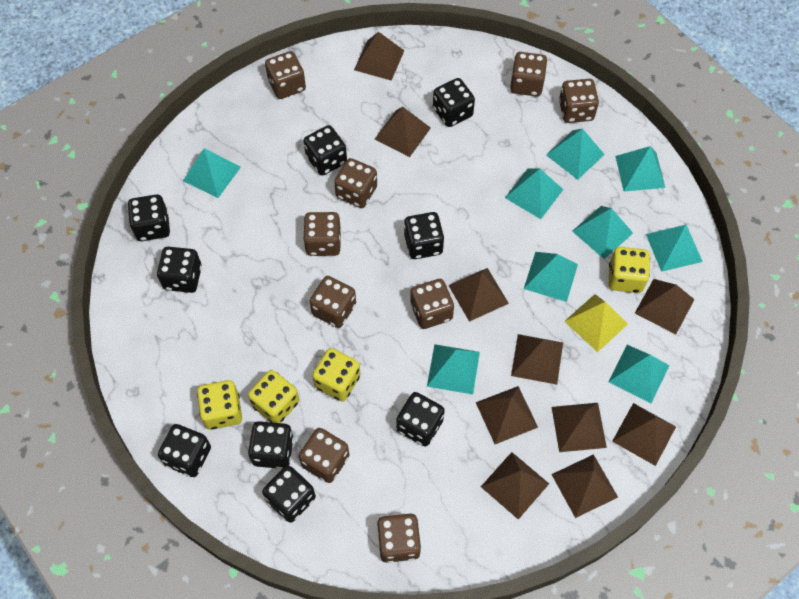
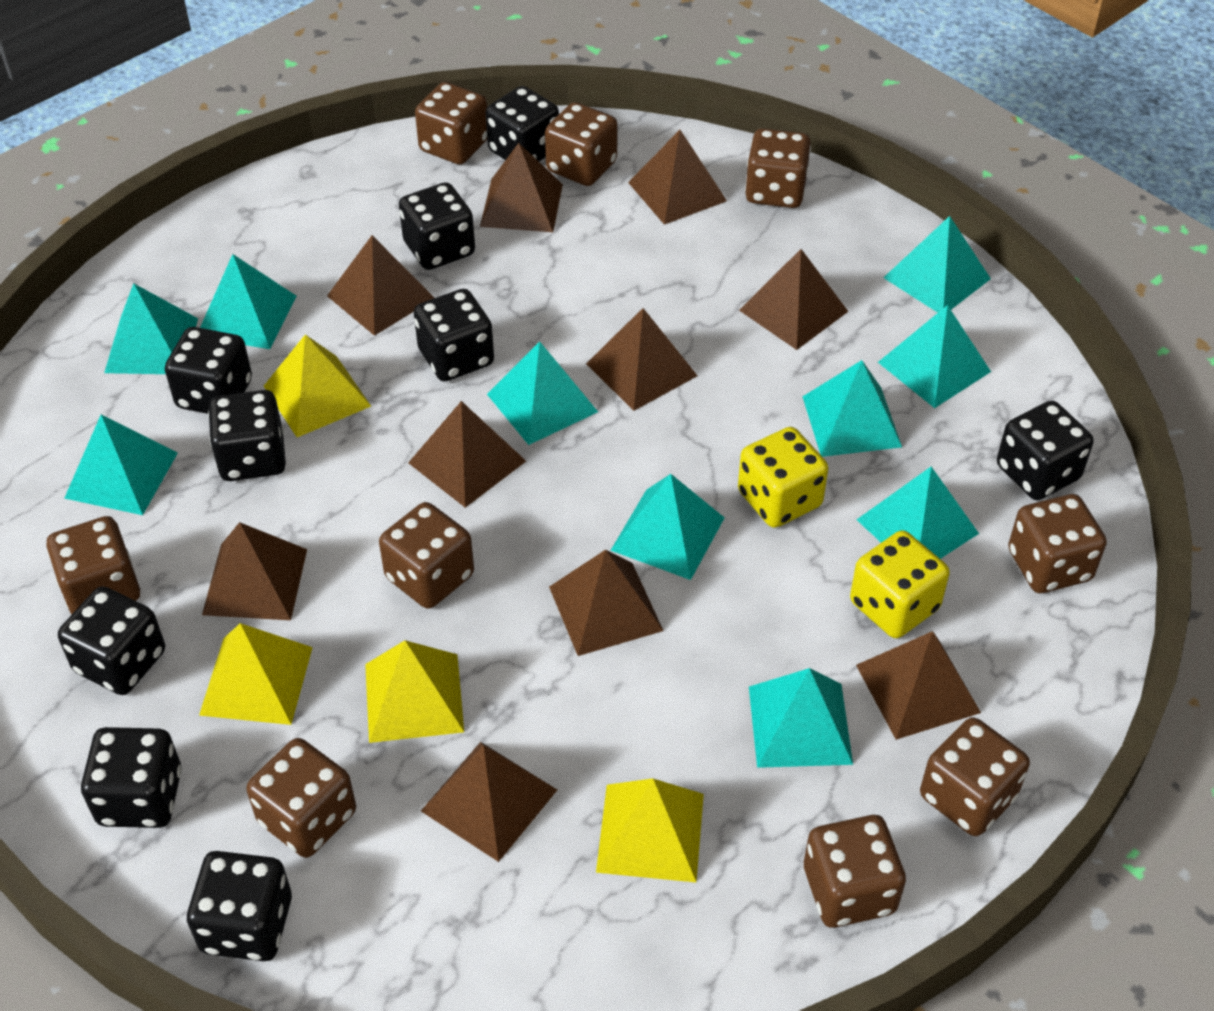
turquoise pyramid: 9 -> 10
yellow dice: 4 -> 2
yellow pyramid: 1 -> 4

